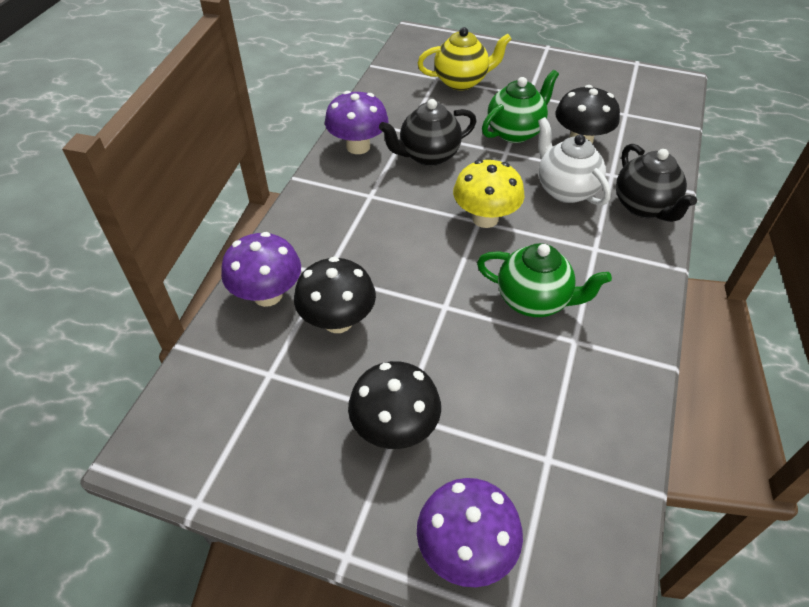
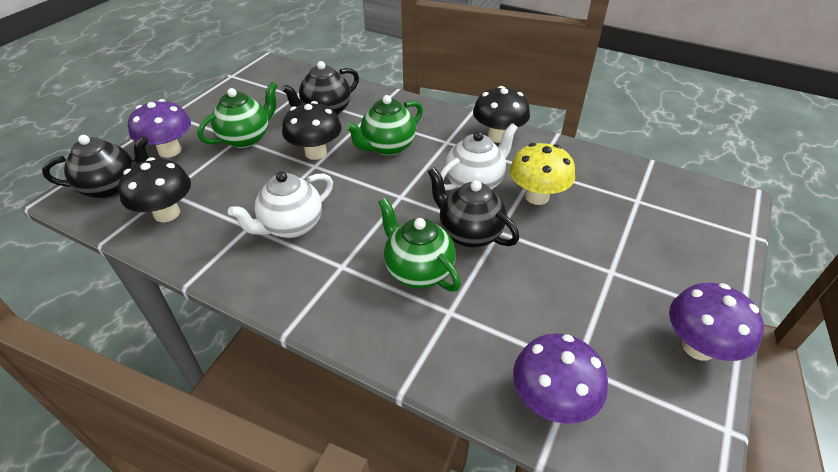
black teapot: 2 -> 3
green teapot: 2 -> 3
white teapot: 1 -> 2
yellow teapot: 1 -> 0

